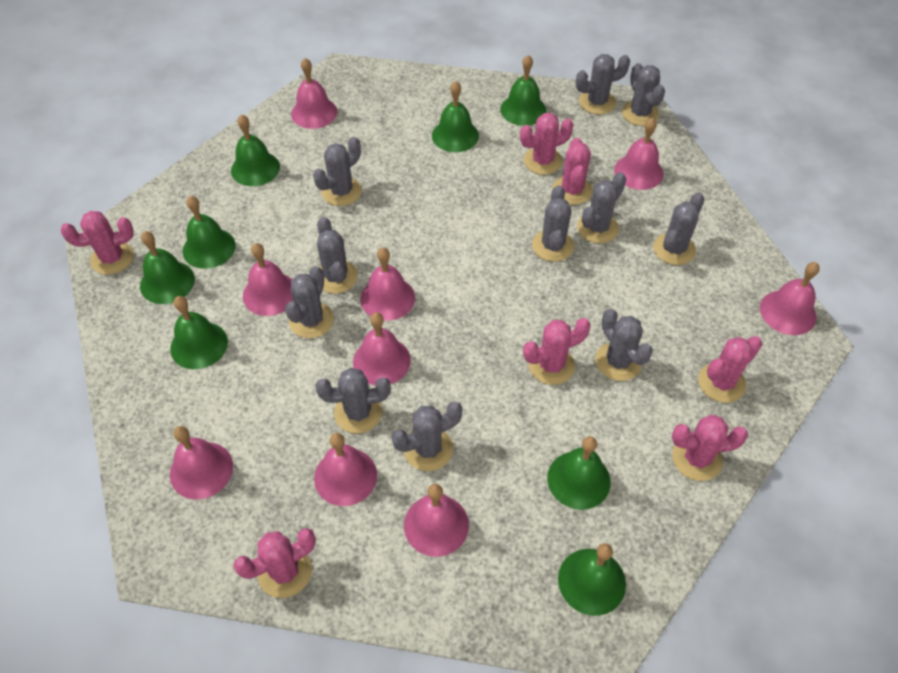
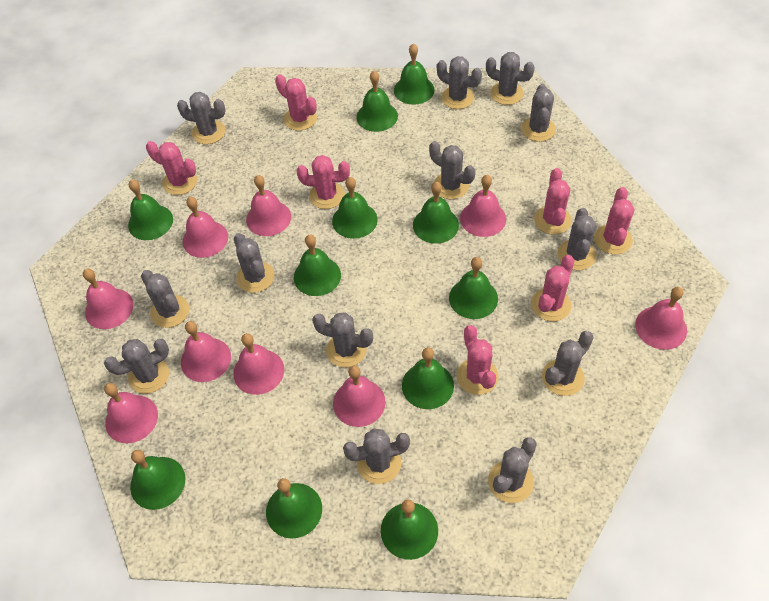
green bell: 8 -> 11
grey cactus: 11 -> 13

